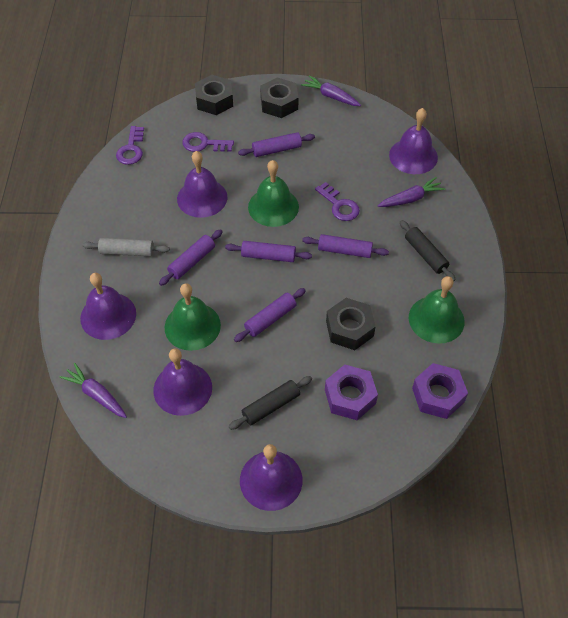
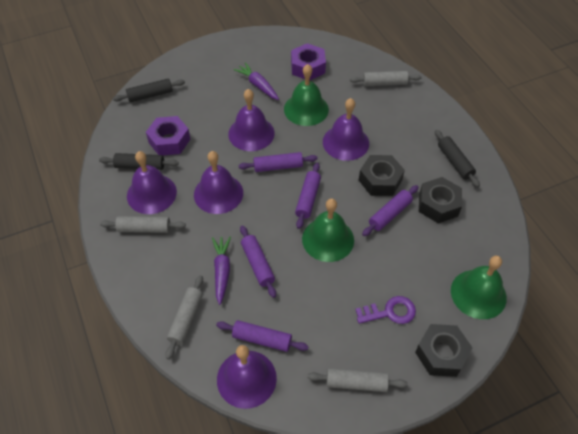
black rolling pin: 2 -> 3
grey rolling pin: 1 -> 4
purple carrot: 3 -> 2
purple key: 3 -> 1

